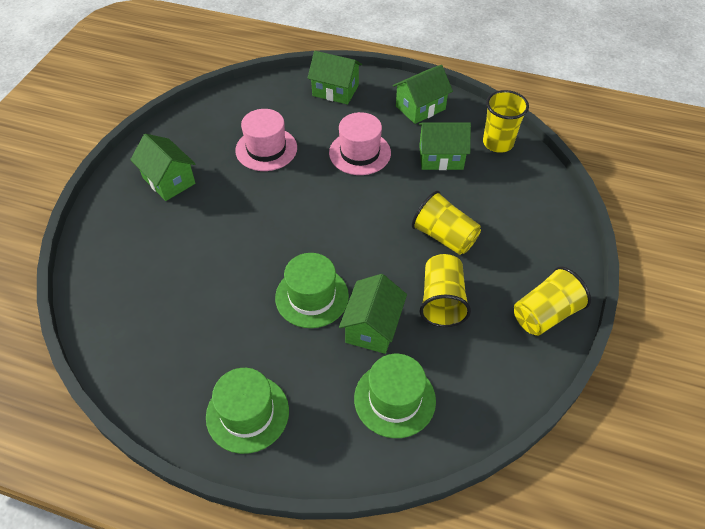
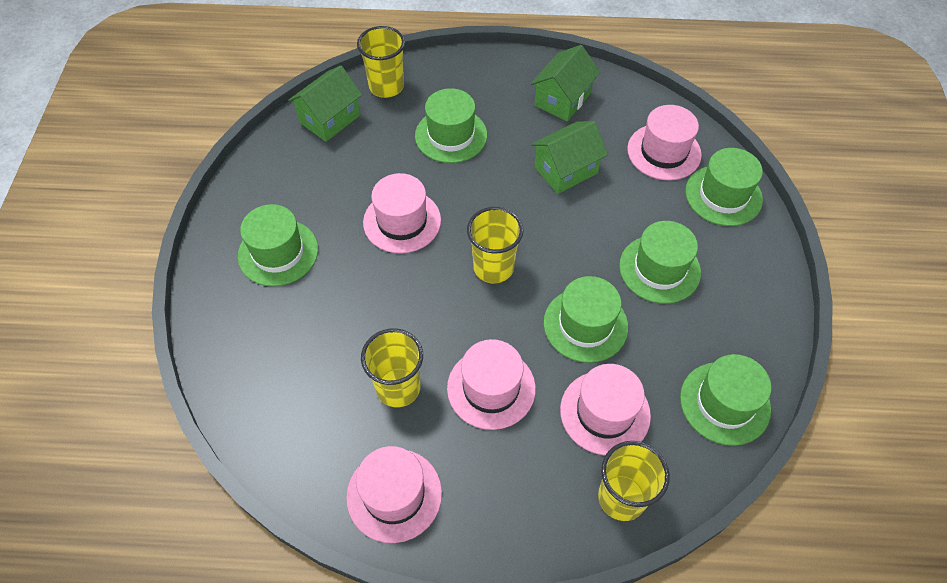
green hat: 3 -> 6
green house: 5 -> 3
pink hat: 2 -> 5

